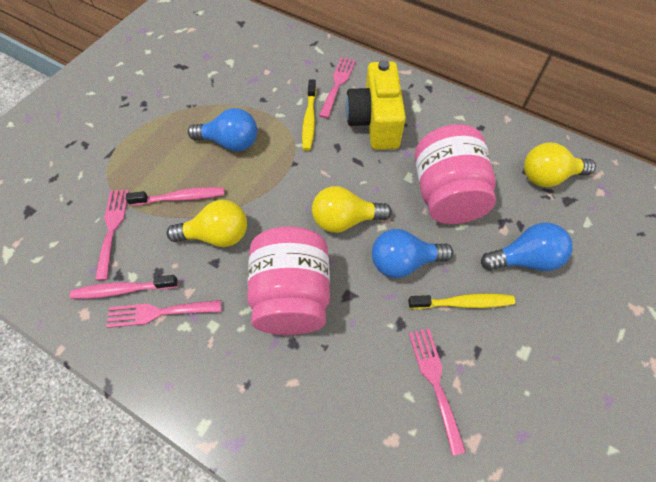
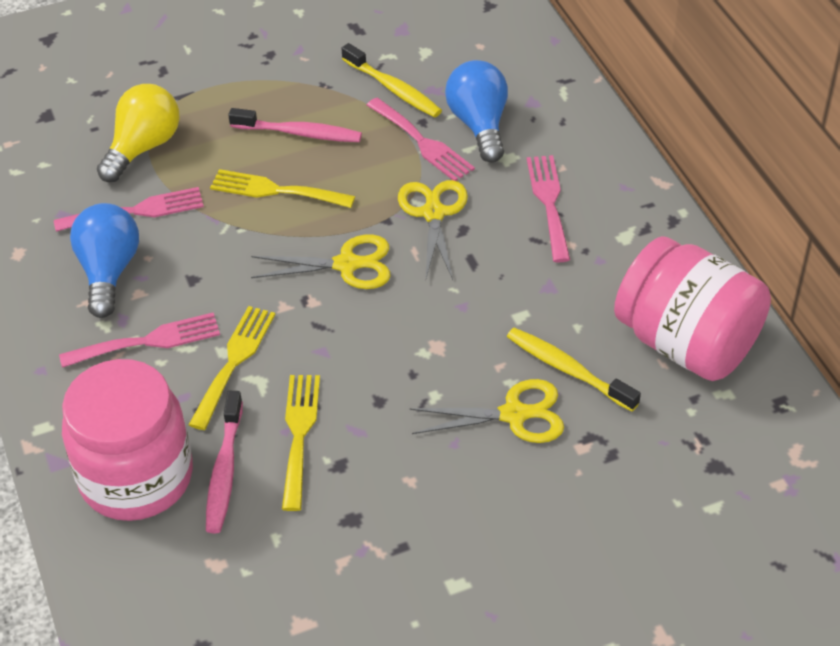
blue light bulb: 3 -> 2
yellow camera: 1 -> 0
yellow fork: 0 -> 3
yellow light bulb: 3 -> 1
yellow scissors: 0 -> 3

